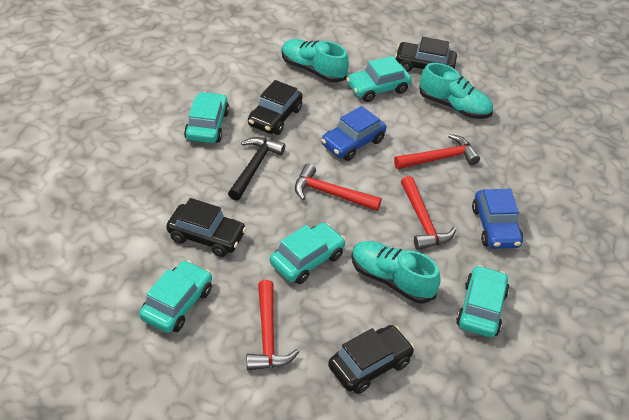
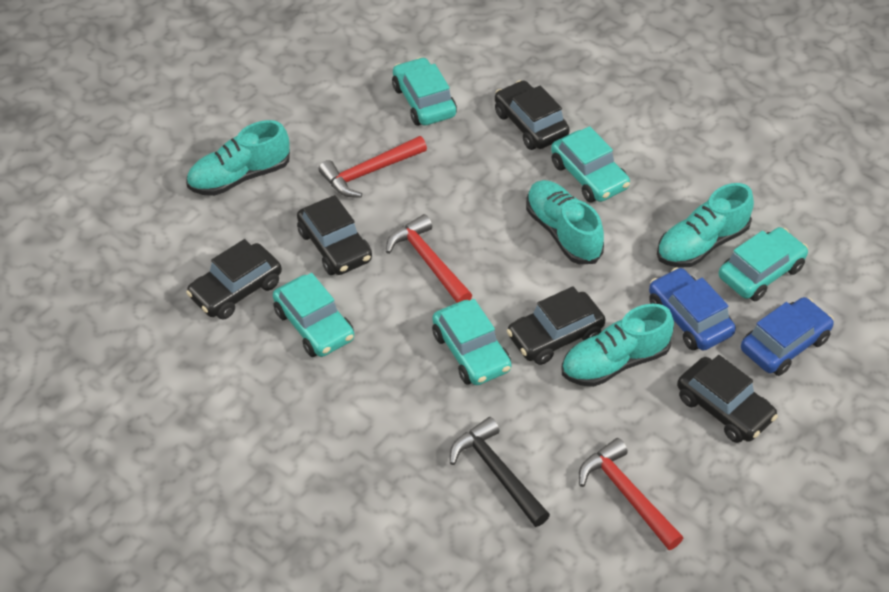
black car: 4 -> 5
red hammer: 4 -> 3
turquoise shoe: 3 -> 4

